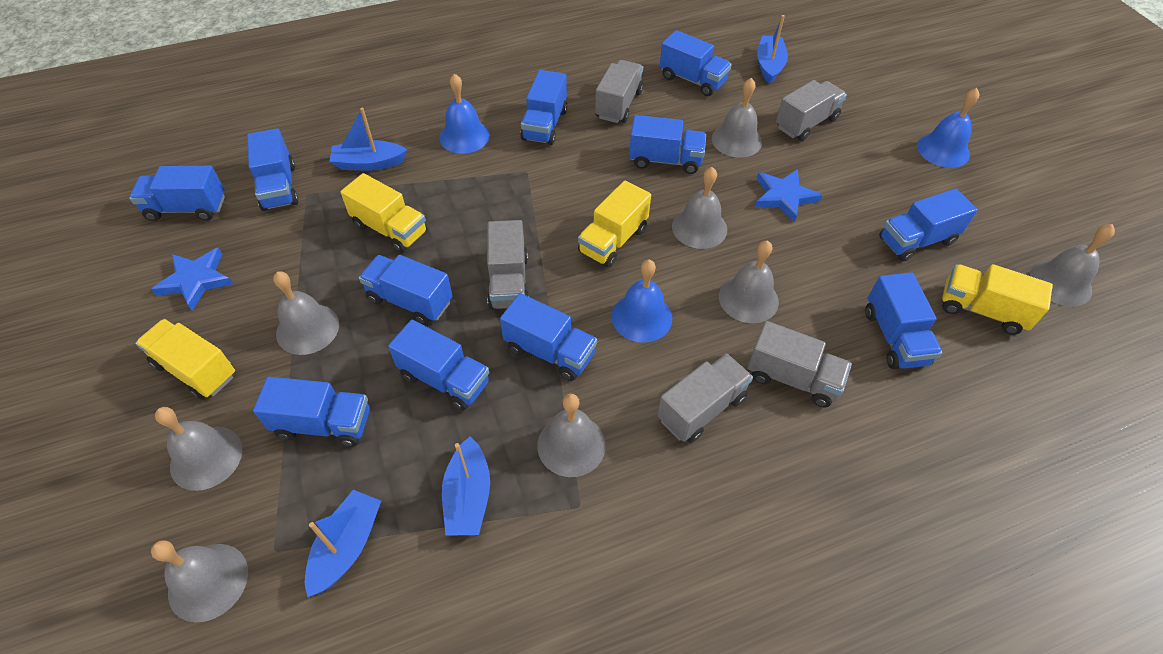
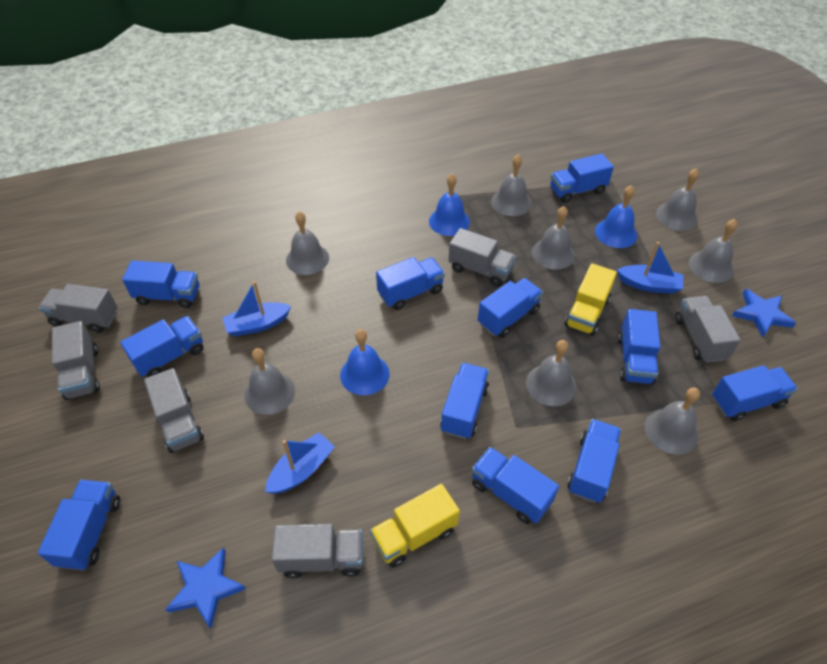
blue boat: 4 -> 3
grey truck: 5 -> 6
yellow truck: 4 -> 2

